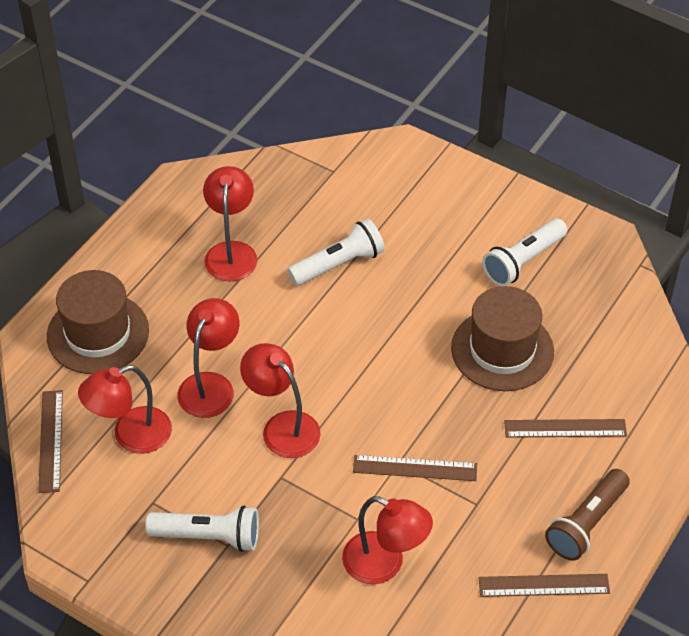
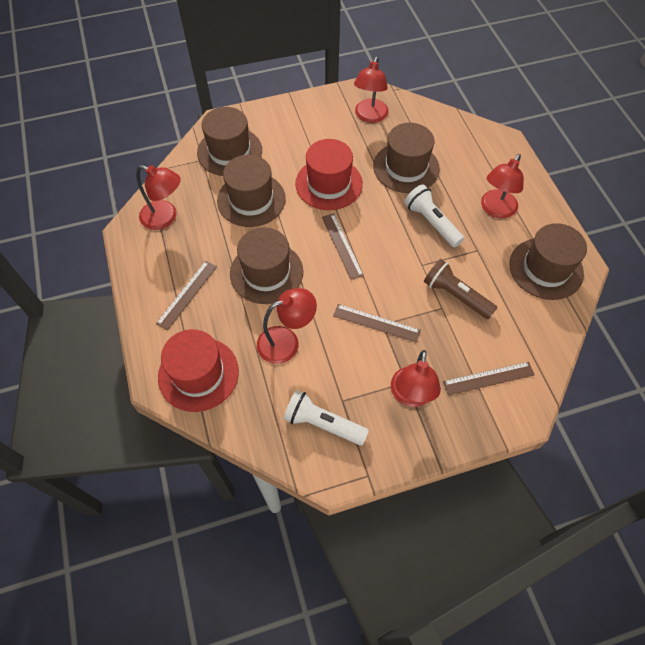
brown hat: 2 -> 5
red hat: 0 -> 2
white flashlight: 3 -> 2

